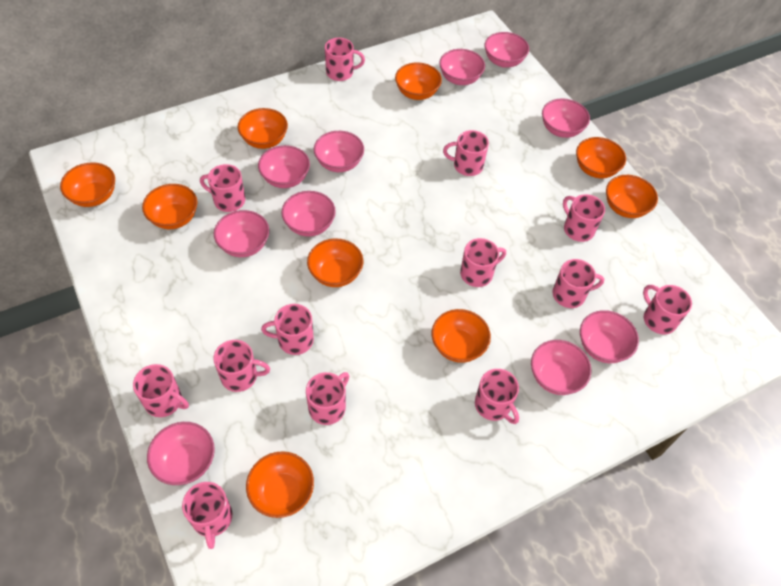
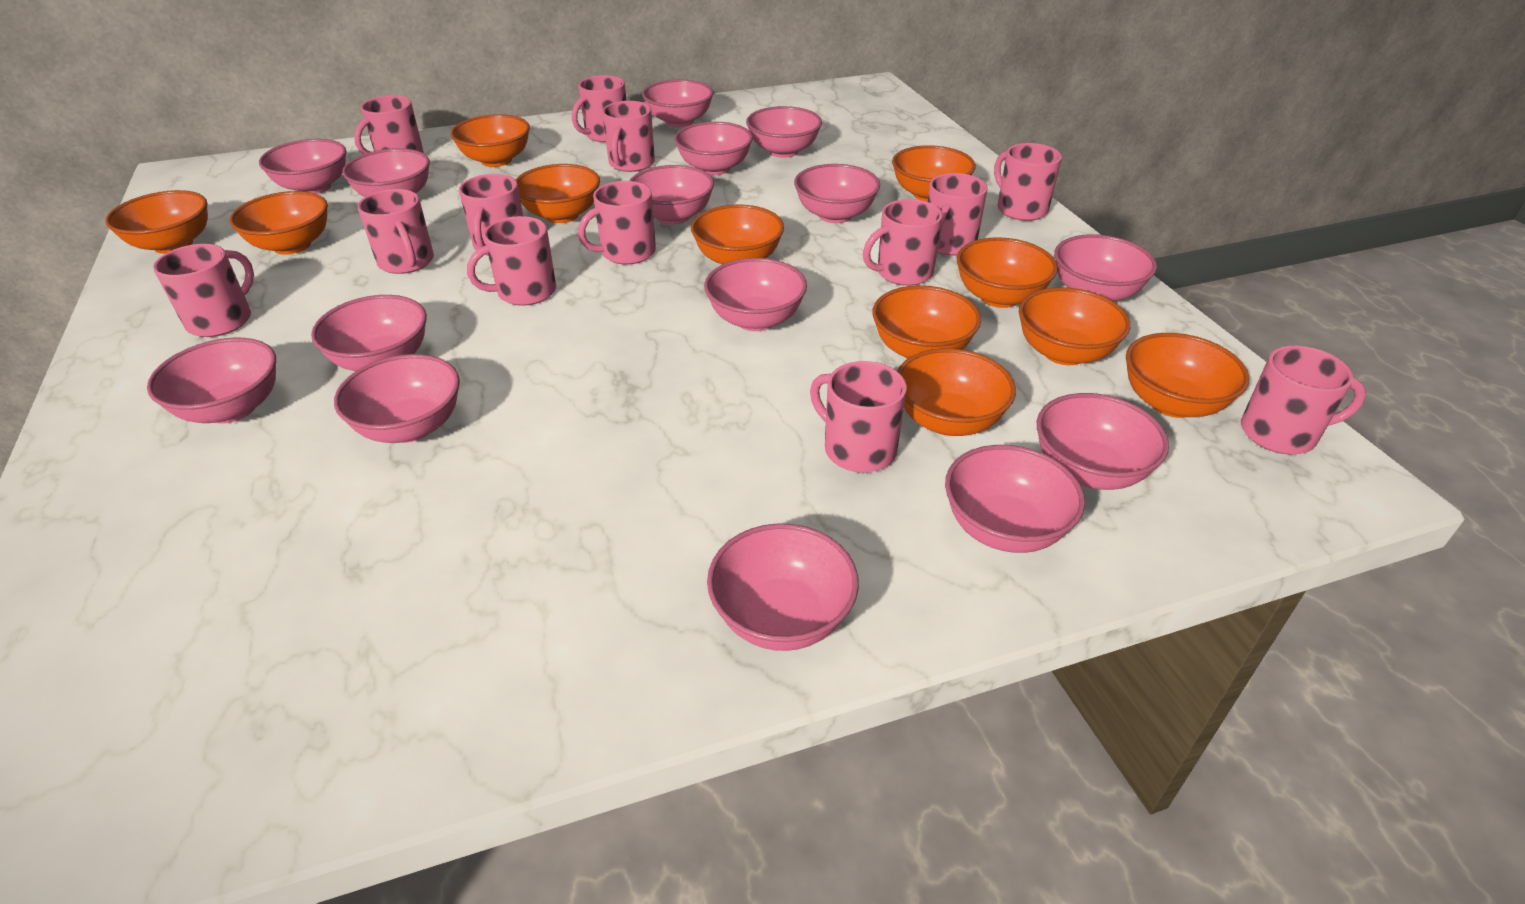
orange bowl: 9 -> 11
pink bowl: 10 -> 15

